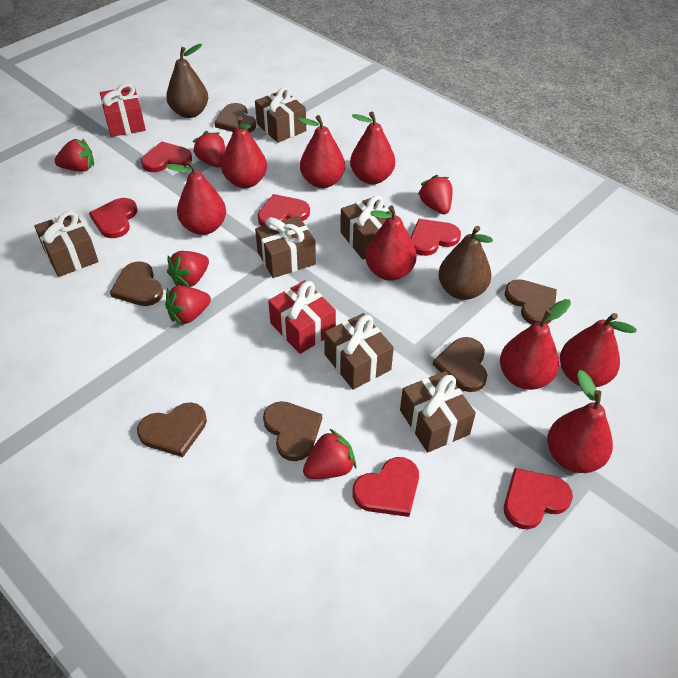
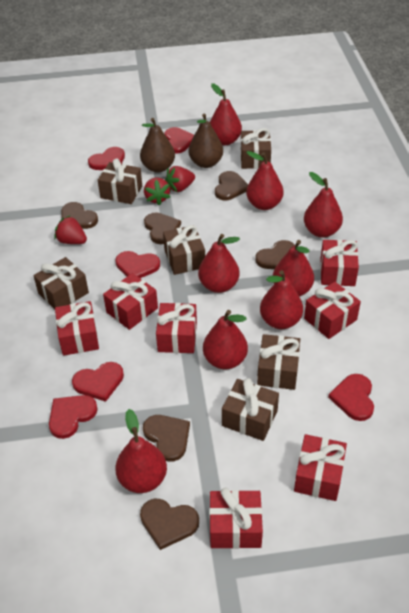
red gift: 2 -> 7
red strawberry: 6 -> 3

